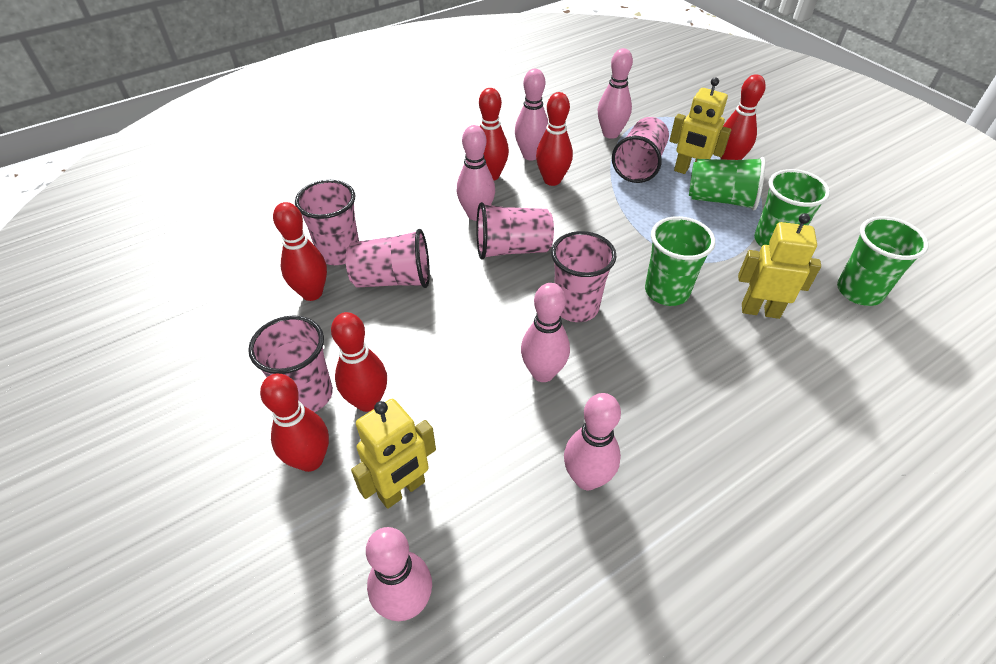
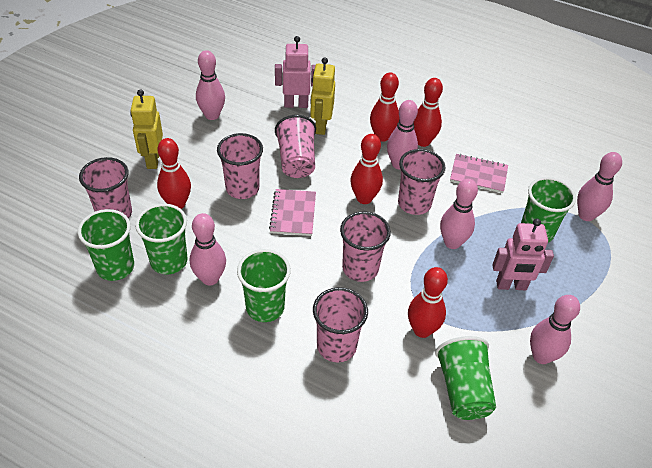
green cup: 4 -> 5
pink notebook: 0 -> 2
pink robot: 0 -> 2
red bowling pin: 6 -> 5
yellow robot: 3 -> 2

